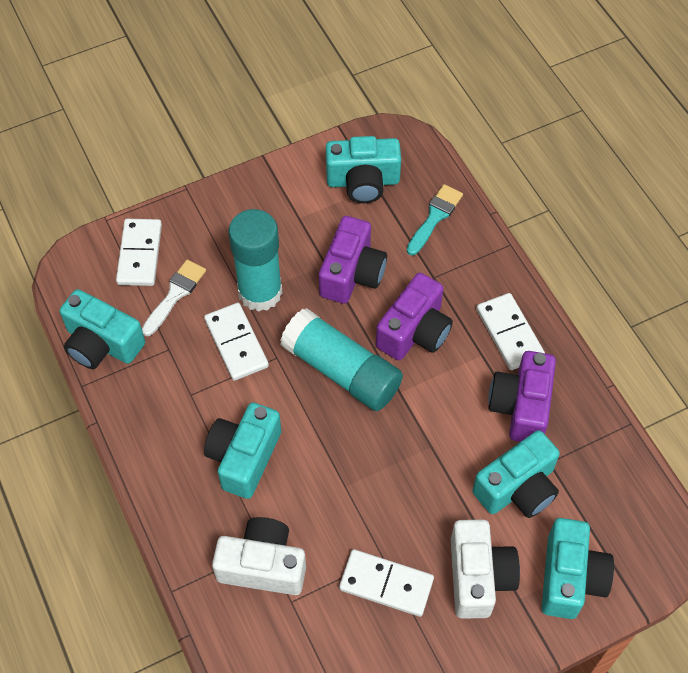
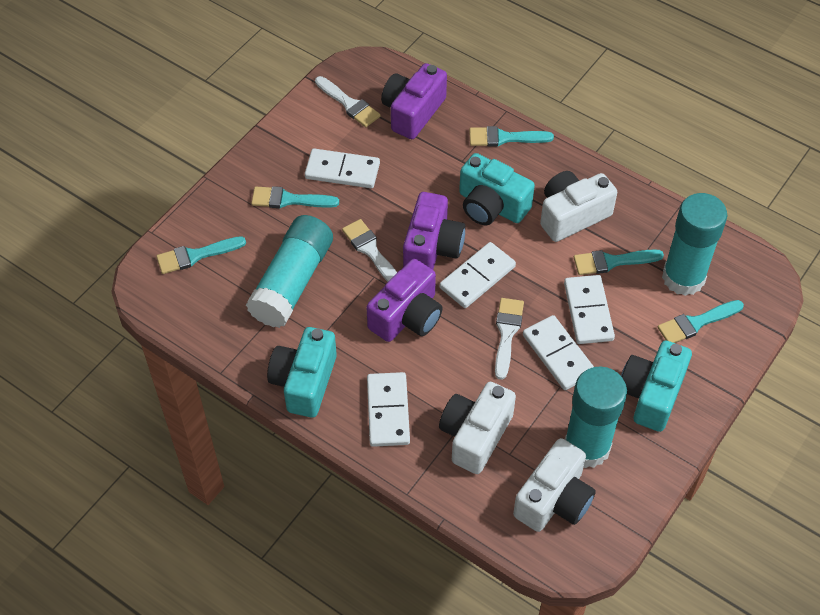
turquoise brush: 1 -> 5
turquoise camera: 5 -> 3
turquoise glue stick: 2 -> 3
white brush: 1 -> 3
white camera: 2 -> 3
white domino: 4 -> 5

